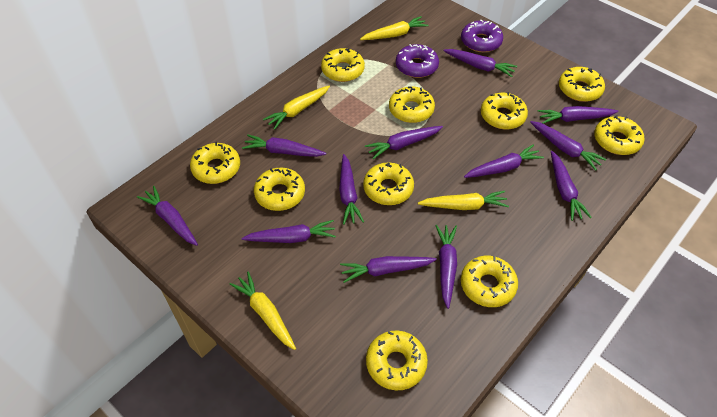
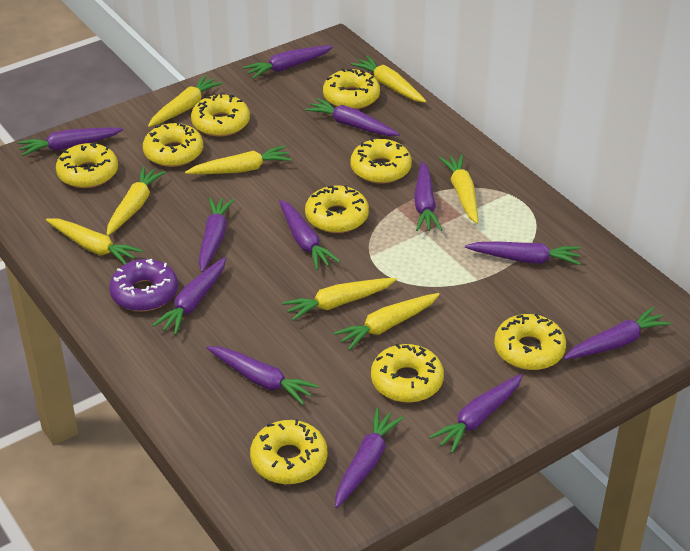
purple donut: 2 -> 1
yellow carrot: 4 -> 8
yellow donut: 10 -> 9

